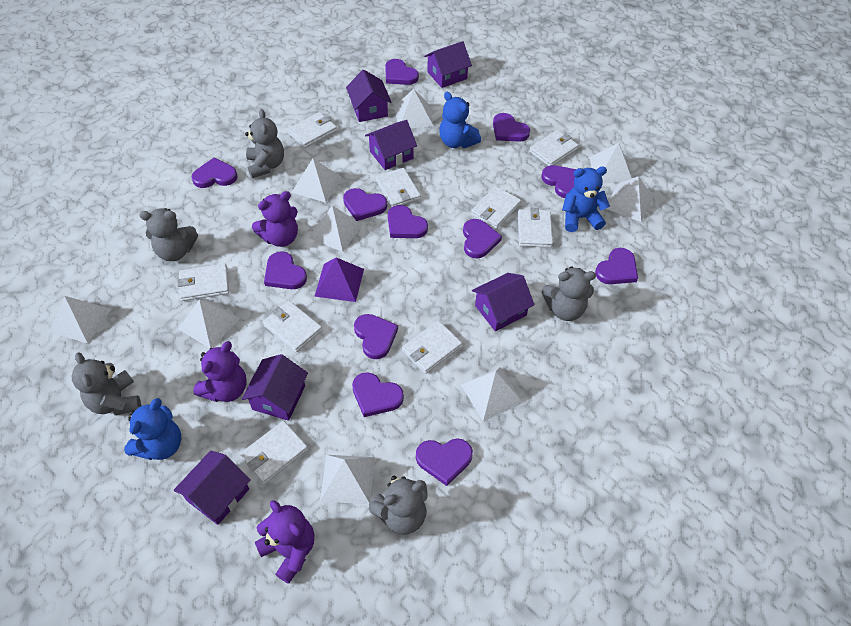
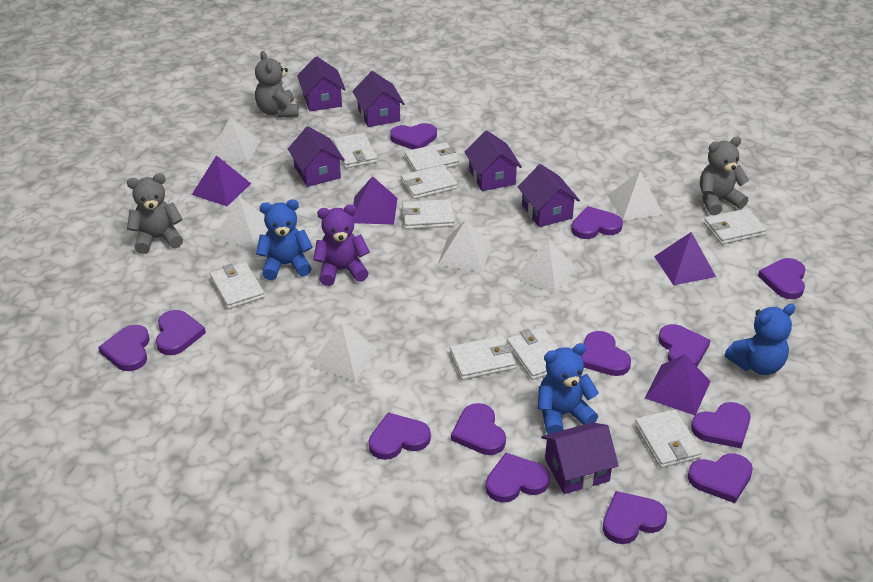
grey teddy bear: 5 -> 3
purple heart: 12 -> 13
purple pyramid: 1 -> 4
purple teddy bear: 3 -> 1
white pyramid: 9 -> 6

